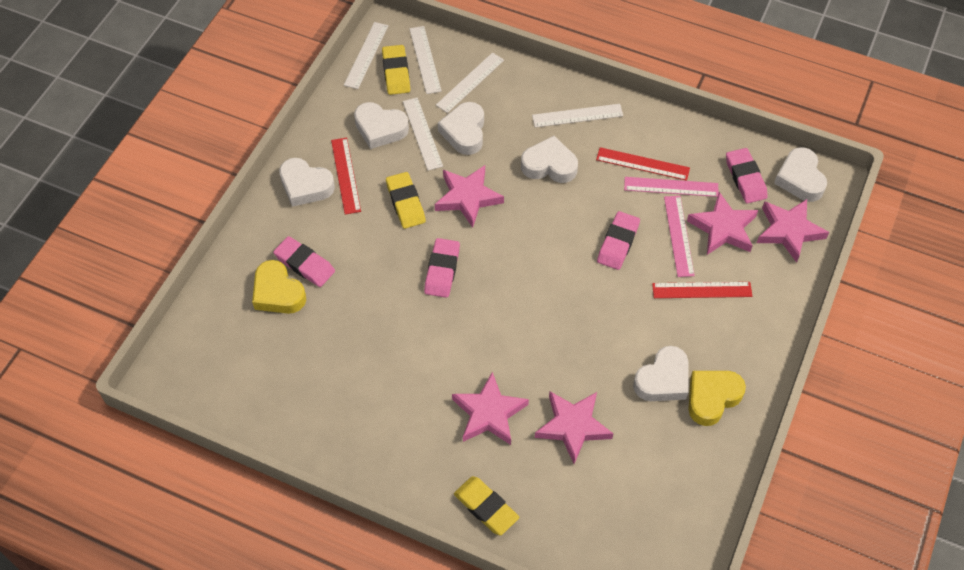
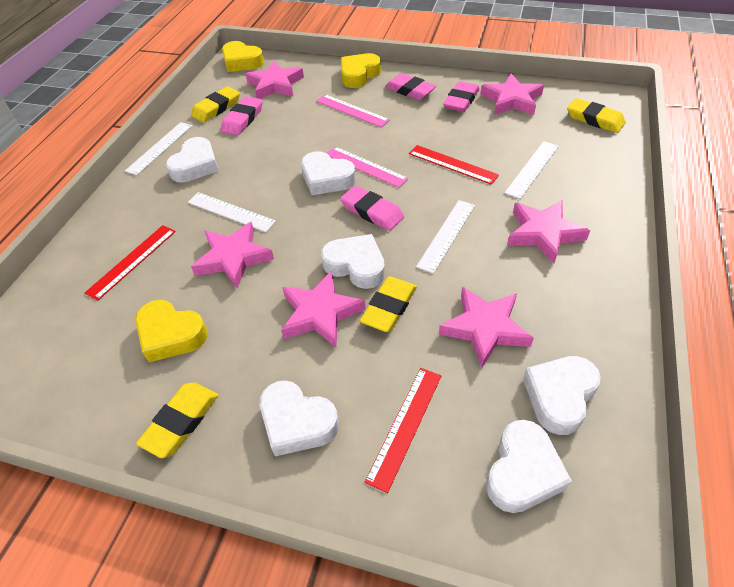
pink star: 5 -> 6
white ruler: 5 -> 4
yellow eraser: 3 -> 4
yellow heart: 2 -> 3

